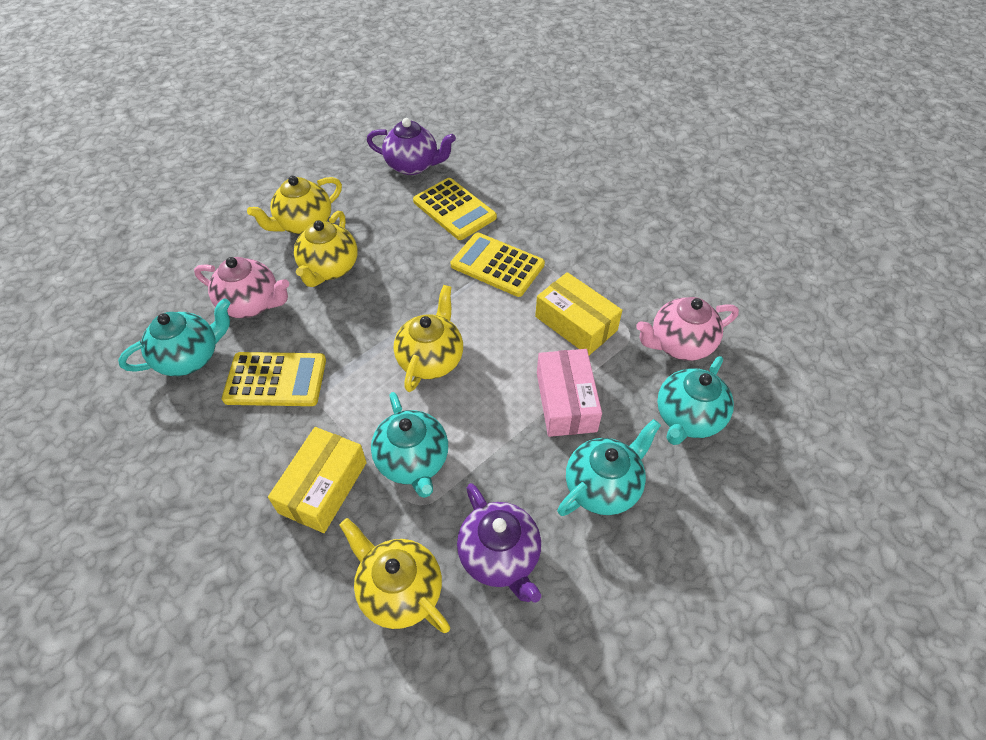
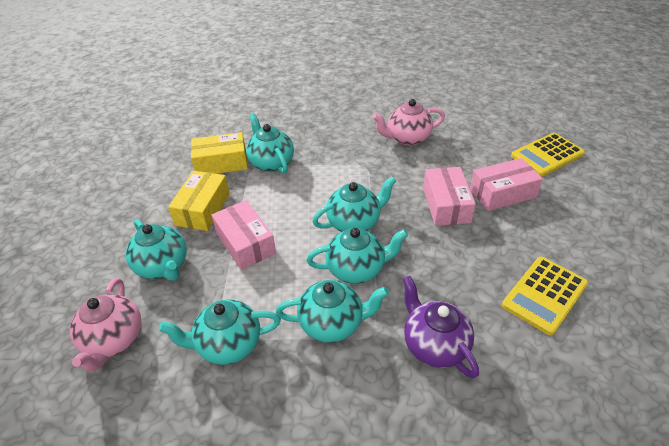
pink box: 1 -> 3
purple teapot: 2 -> 1
turquoise teapot: 4 -> 6
yellow calculator: 3 -> 2
yellow teapot: 4 -> 0

